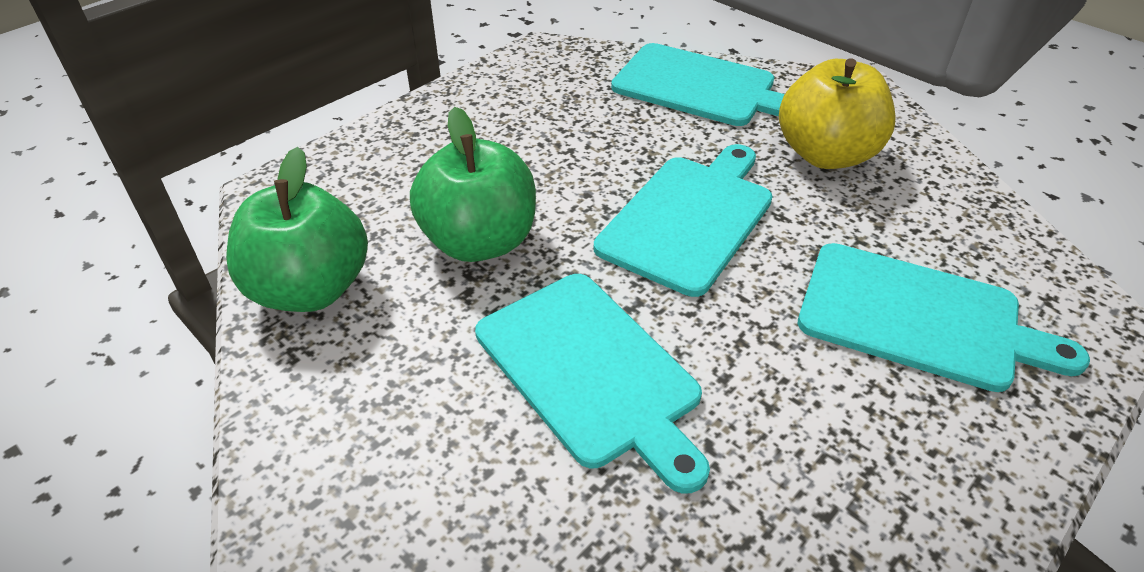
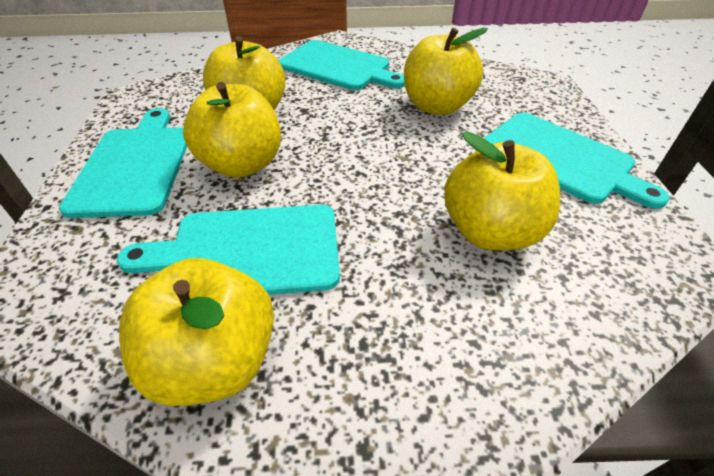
green apple: 2 -> 0
yellow apple: 1 -> 5

